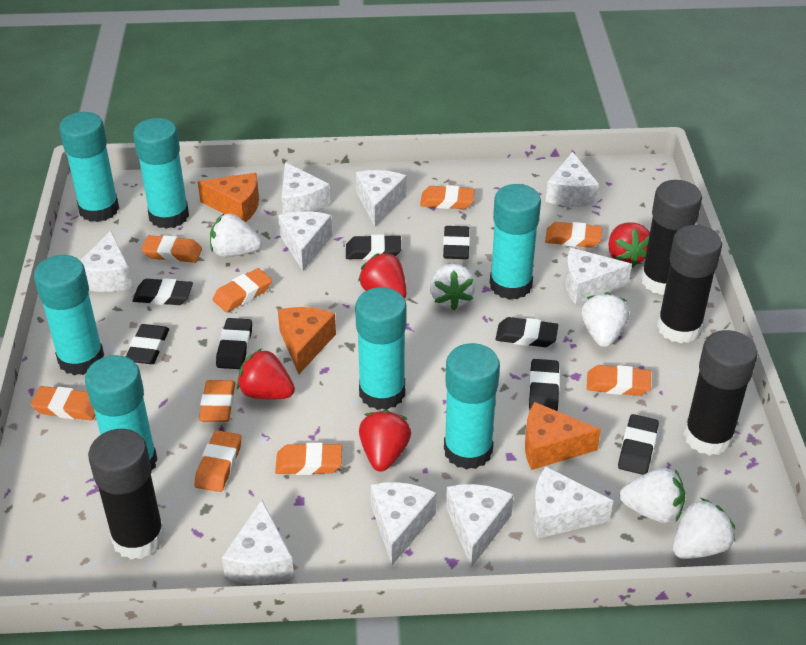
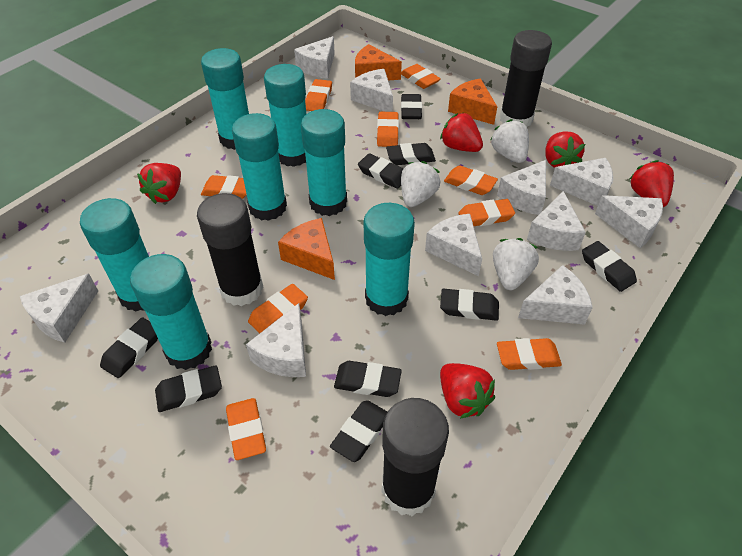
black eraser: 8 -> 9
black glue stick: 4 -> 3
red strawberry: 4 -> 5
white strawberry: 5 -> 3

